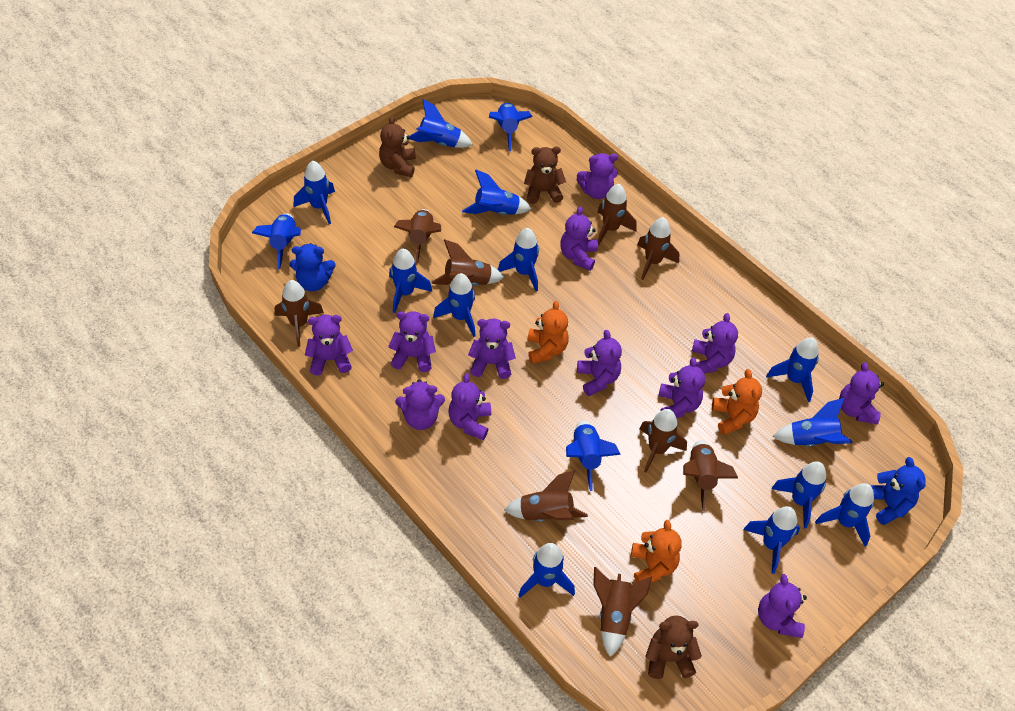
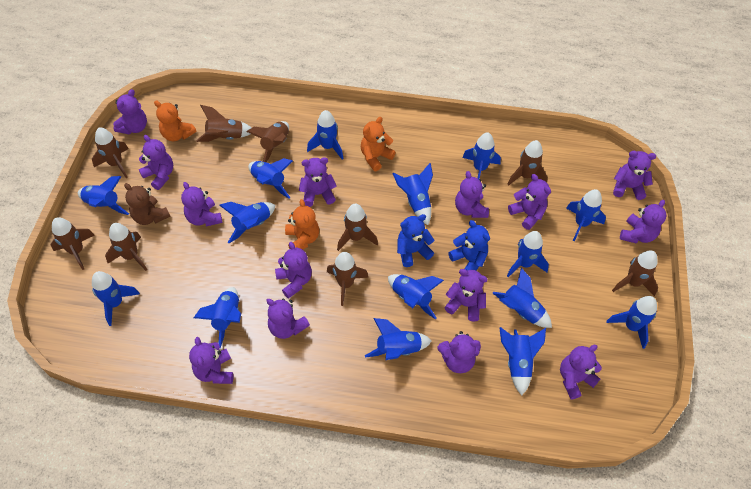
brown teddy bear: 3 -> 1
purple teddy bear: 12 -> 14

